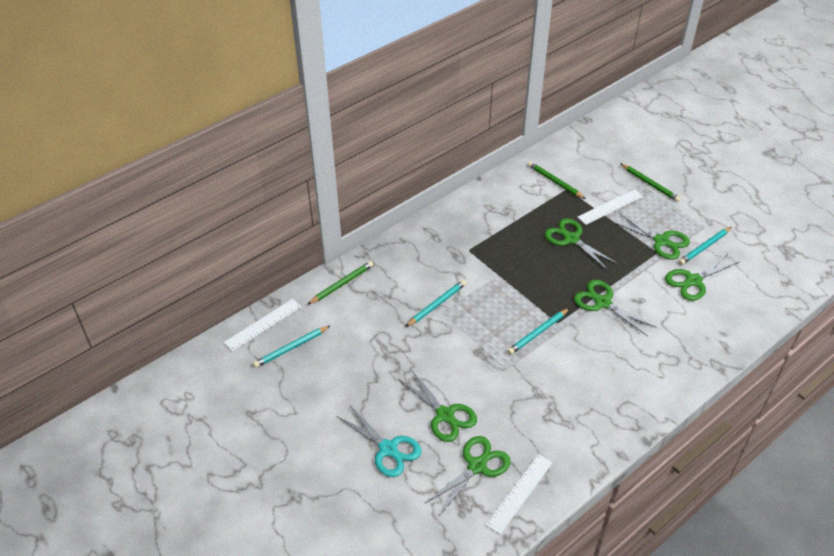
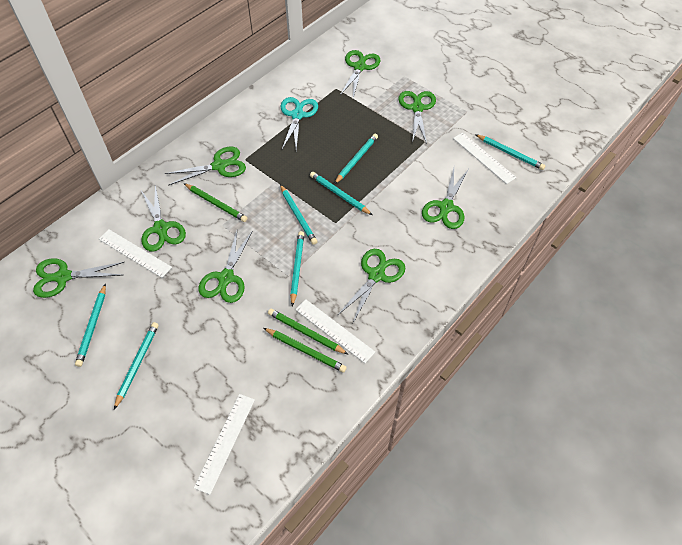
green scissors: 6 -> 8
turquoise pencil: 4 -> 7
white ruler: 3 -> 4

